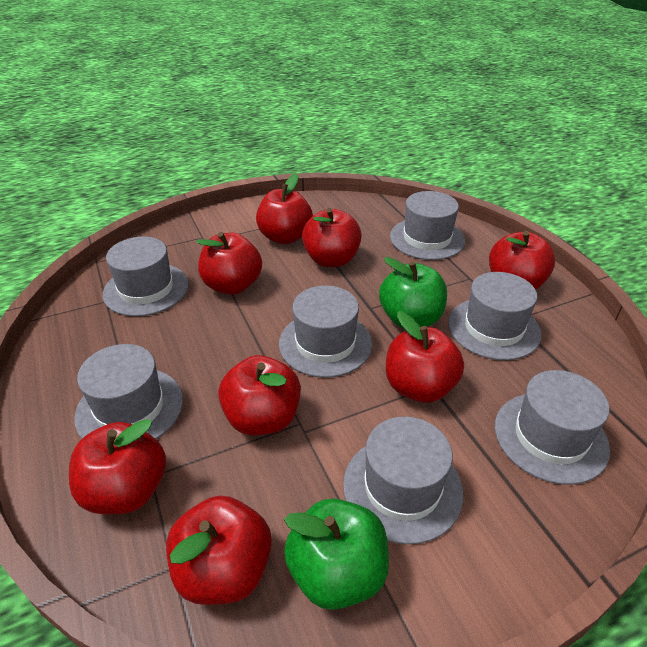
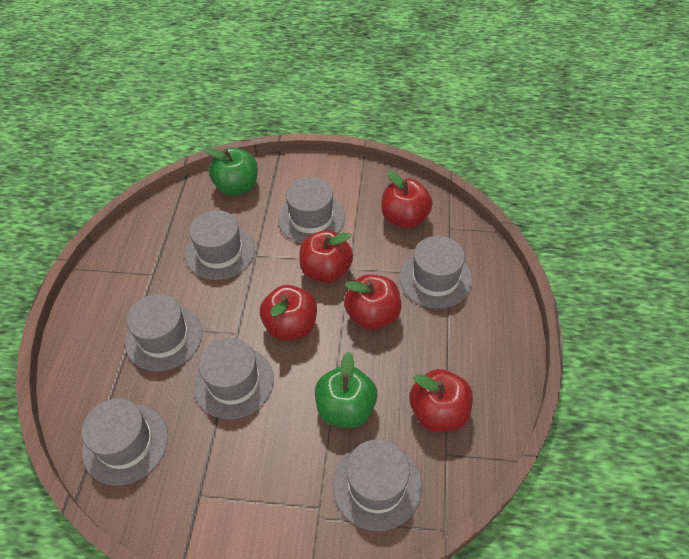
red apple: 8 -> 5

